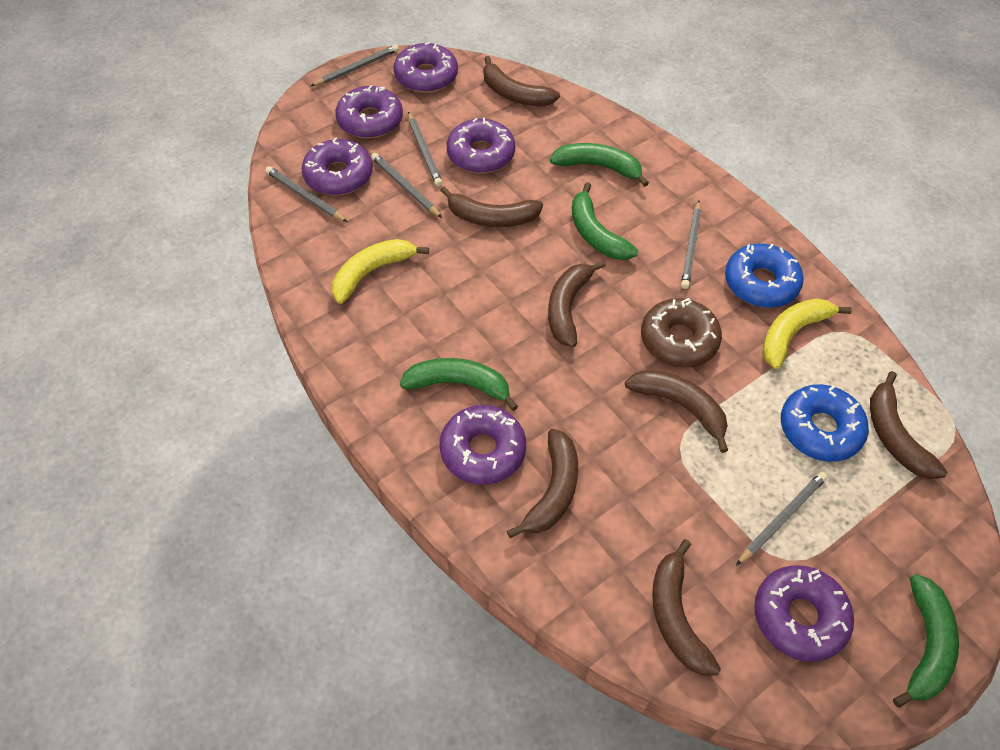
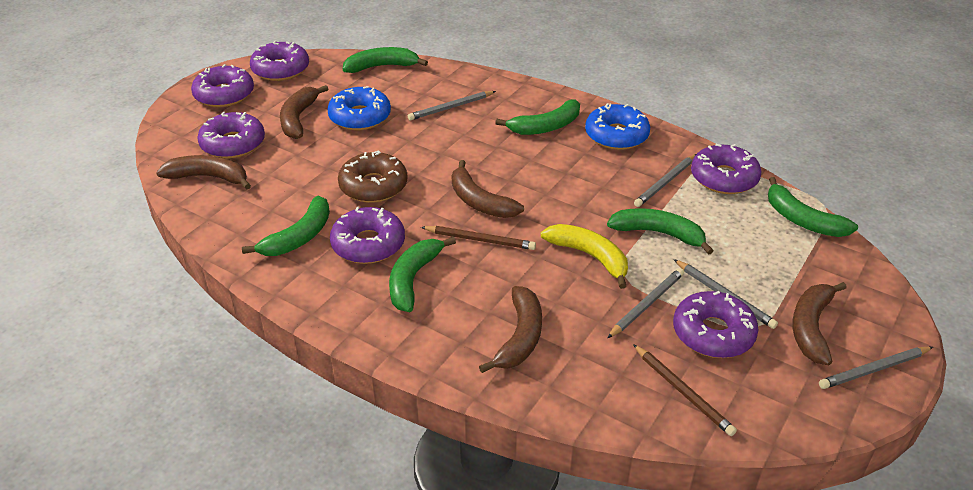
brown banana: 7 -> 5
brown pencil: 0 -> 2
green banana: 4 -> 6
grey pencil: 6 -> 5
yellow banana: 2 -> 1

